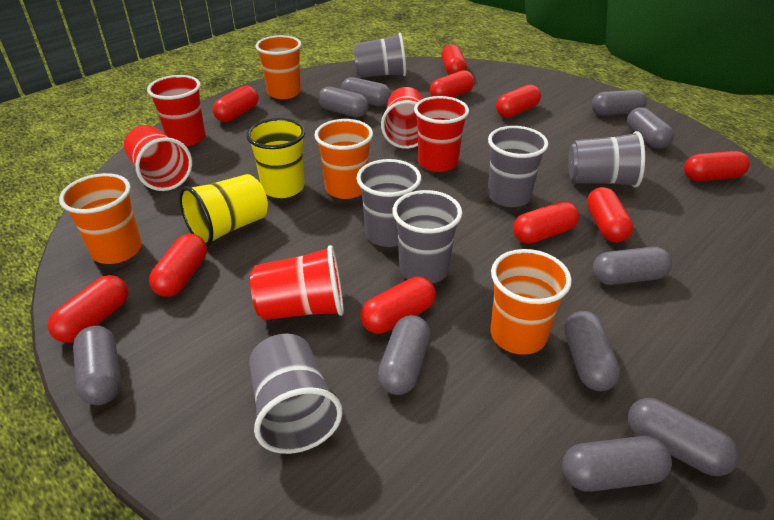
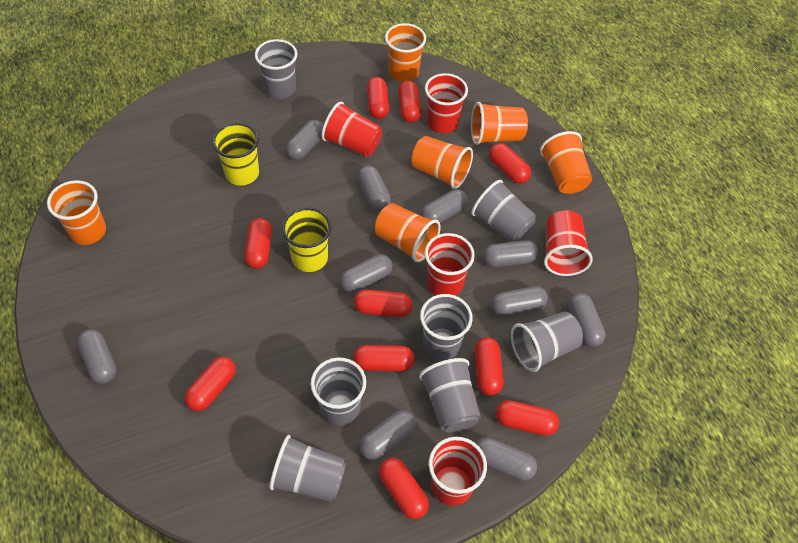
grey cup: 6 -> 7
orange cup: 4 -> 6

